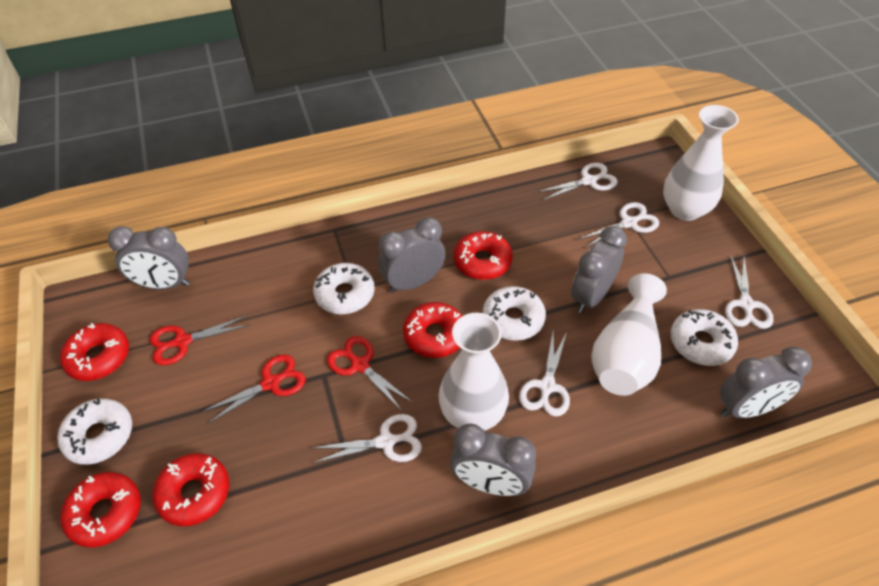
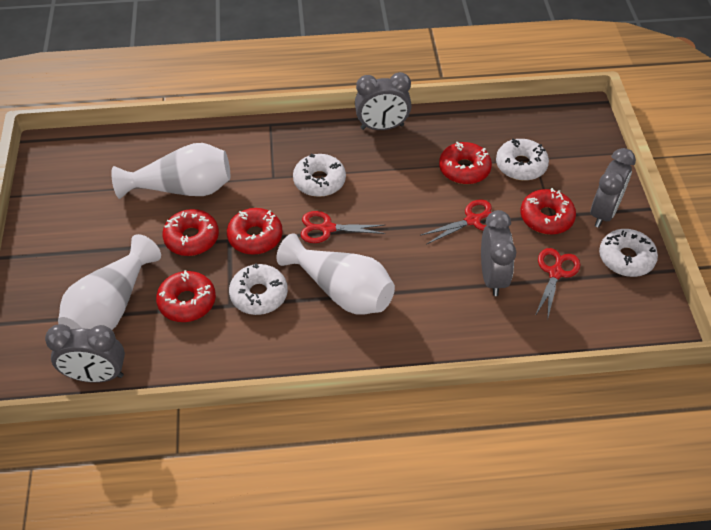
grey clock: 5 -> 4
white scissors: 5 -> 0

